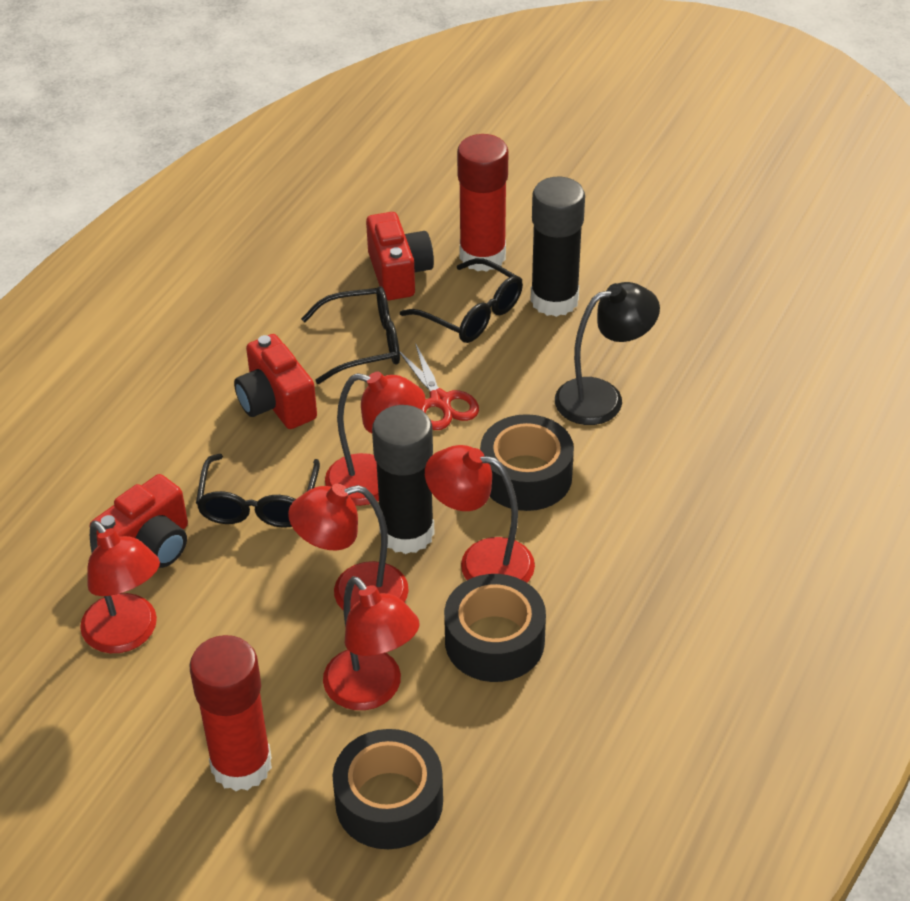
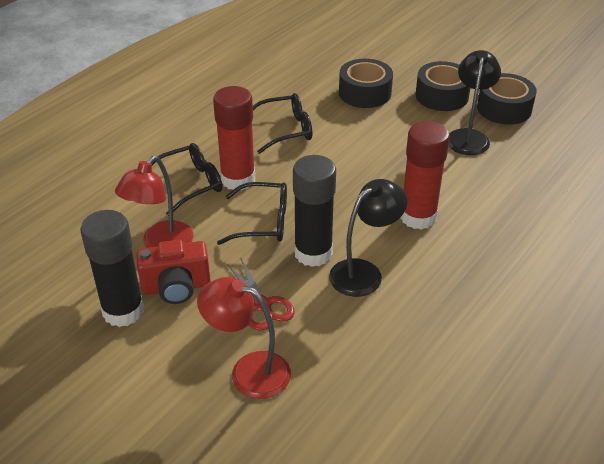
black lamp: 1 -> 2
red camera: 3 -> 1
red lamp: 5 -> 2

